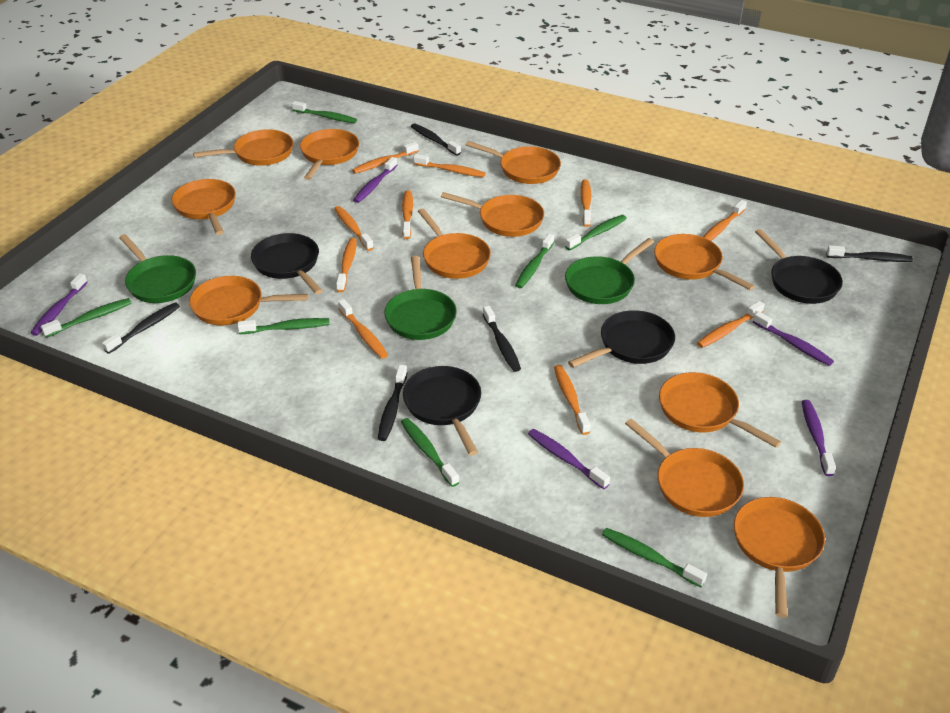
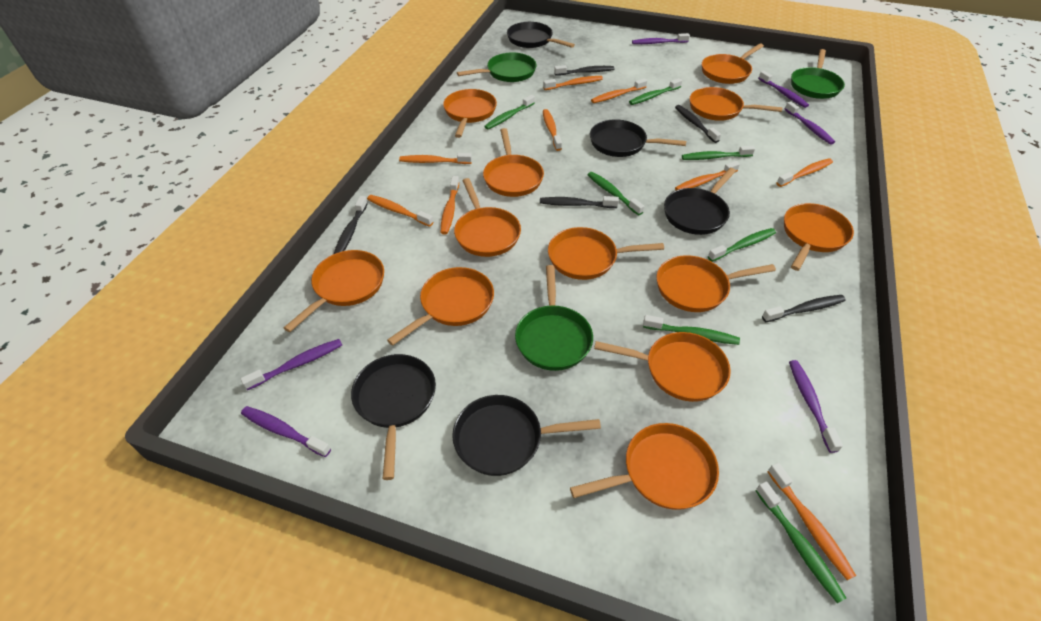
black pan: 4 -> 5
orange pan: 11 -> 12
orange toothbrush: 10 -> 9
purple toothbrush: 5 -> 6

